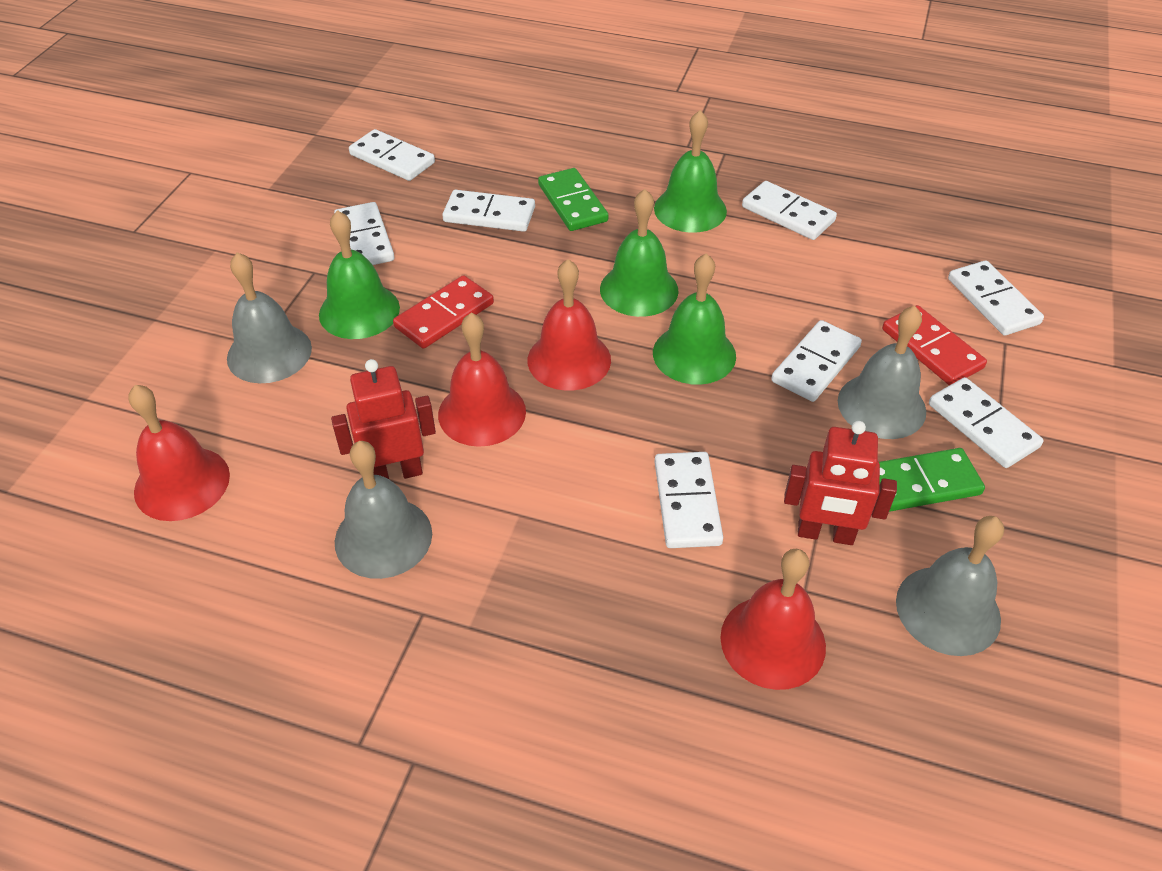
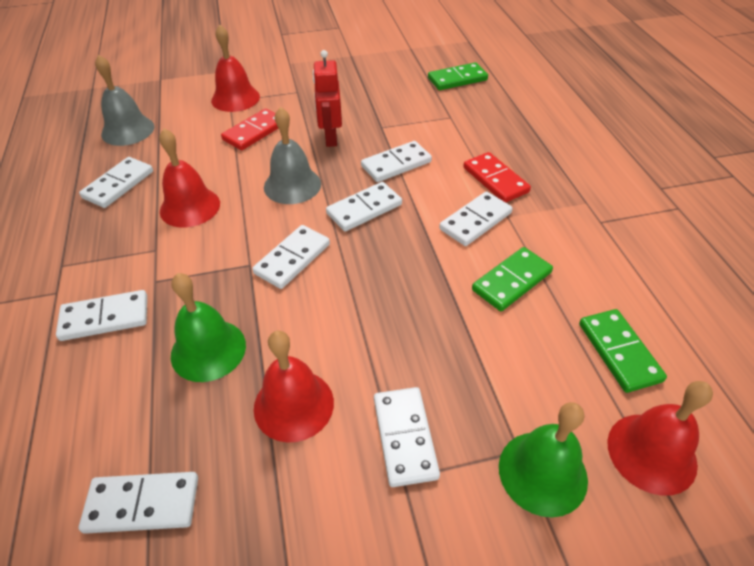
green bell: 4 -> 2
green domino: 2 -> 3
grey bell: 4 -> 2
red robot: 2 -> 1

